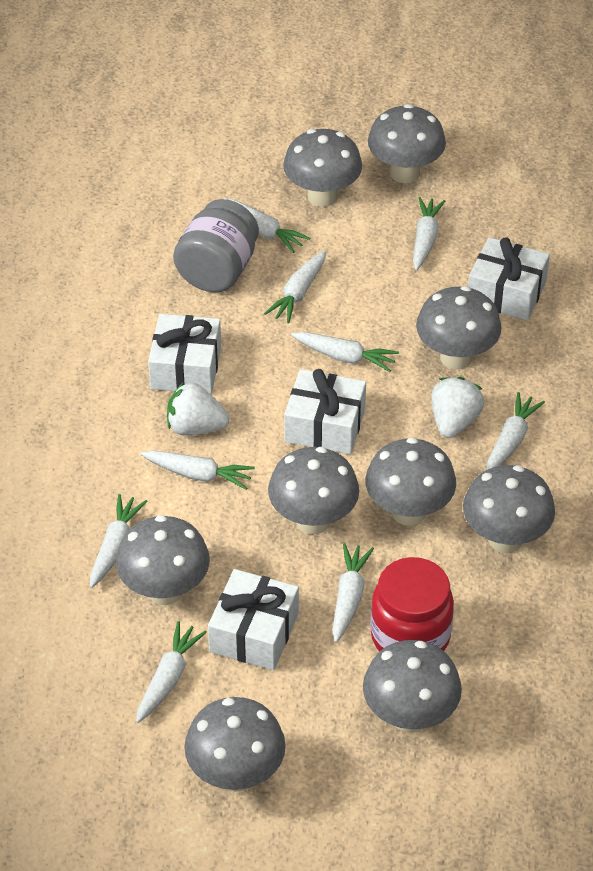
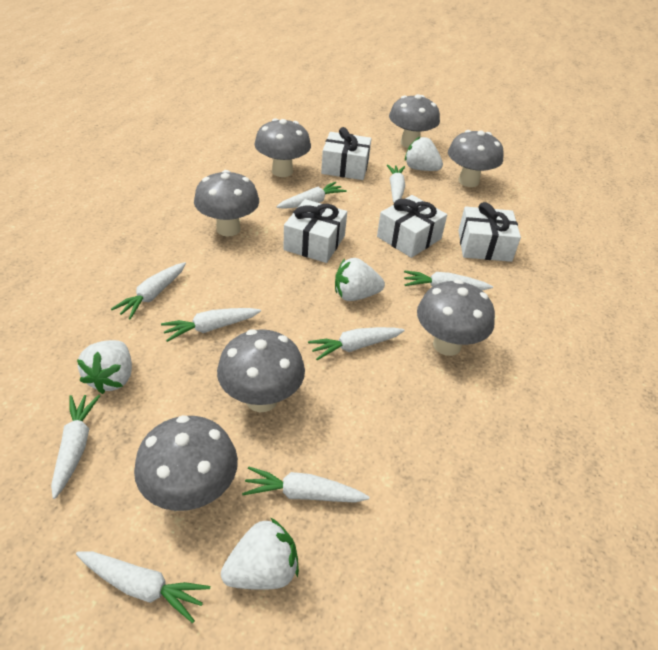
grey jar: 1 -> 0
grey mushroom: 9 -> 7
red jar: 1 -> 0
white strawberry: 2 -> 4

